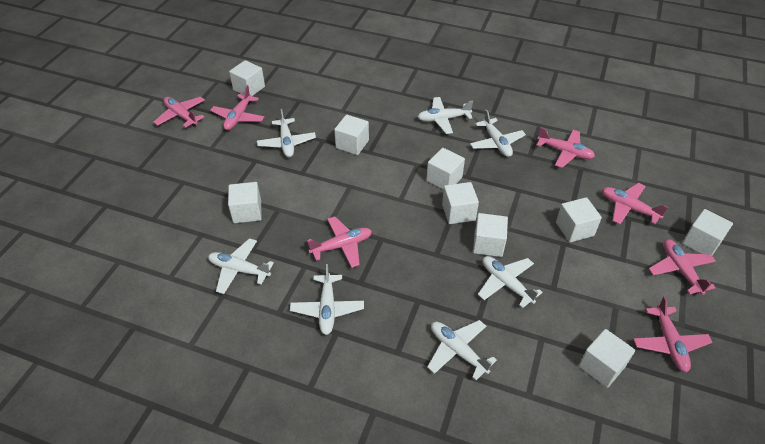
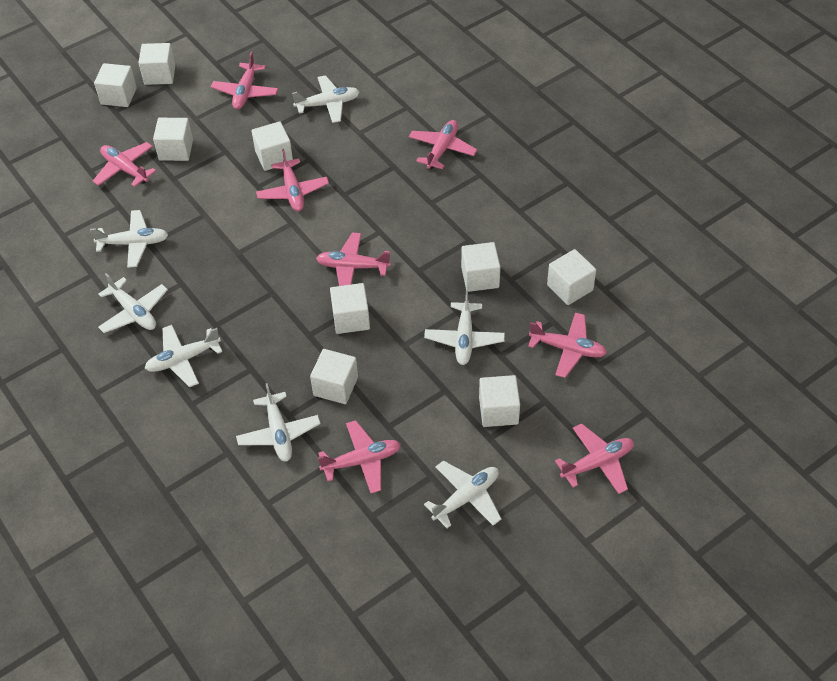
pink plane: 7 -> 8

